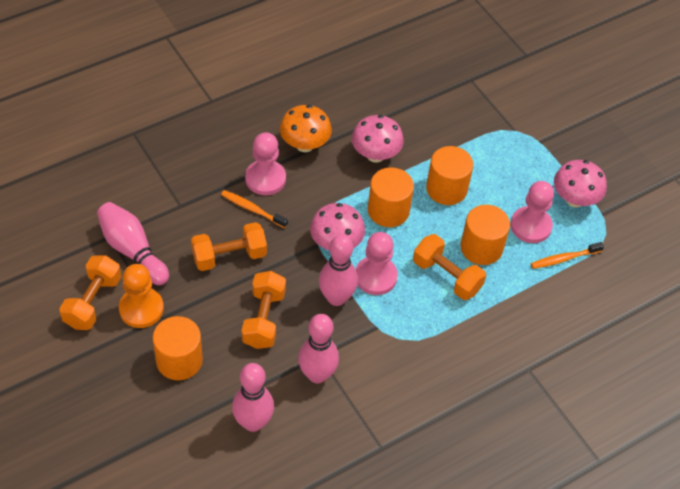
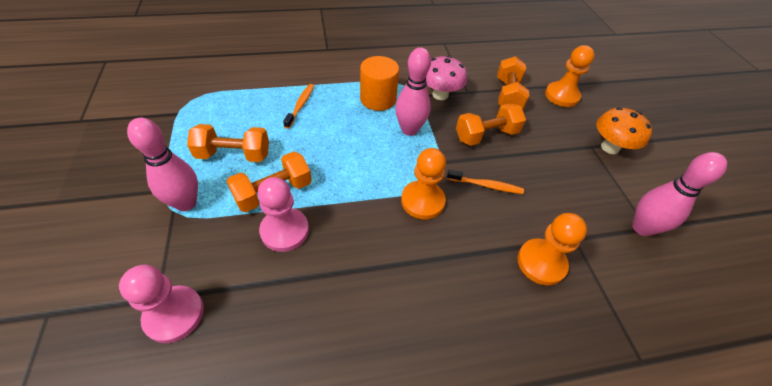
orange cylinder: 4 -> 1
orange pawn: 1 -> 3
pink bowling pin: 4 -> 3
pink mushroom: 3 -> 1
pink pawn: 3 -> 2

